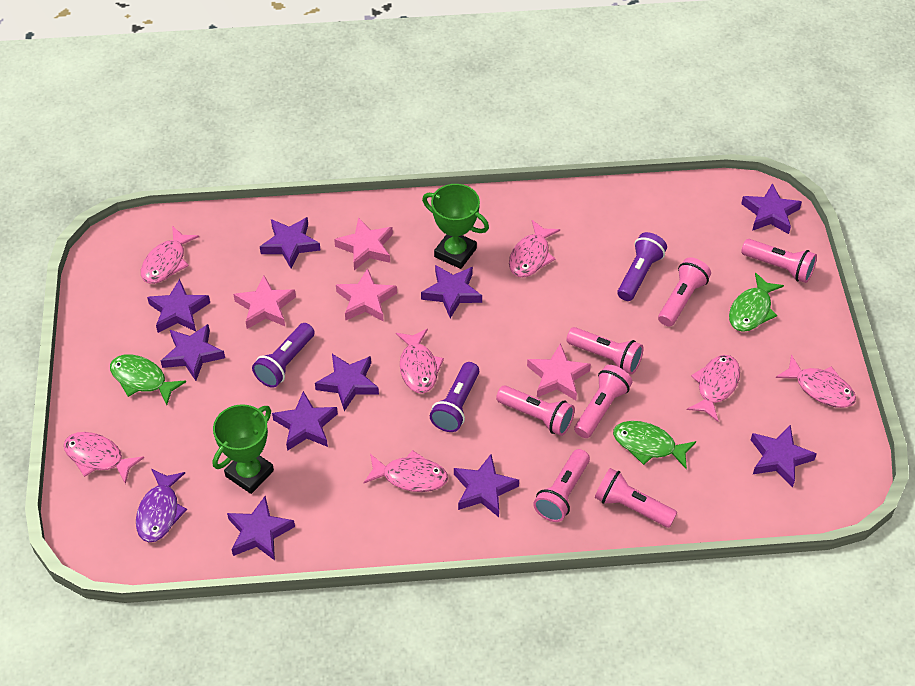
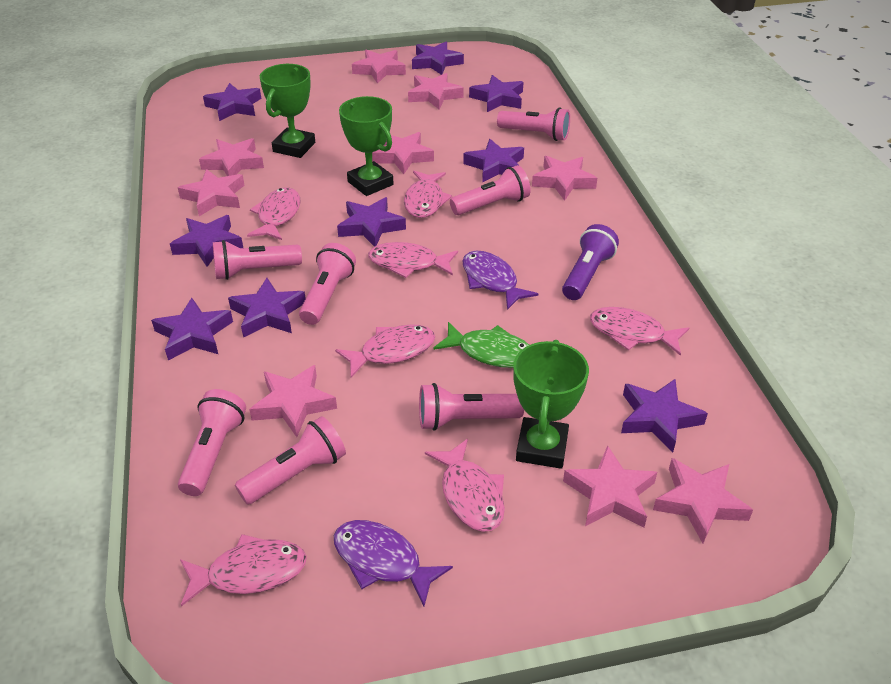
green fish: 3 -> 1
green trophy: 2 -> 3
pink star: 4 -> 9
purple fish: 1 -> 2
purple flashlight: 3 -> 1
purple star: 10 -> 9

